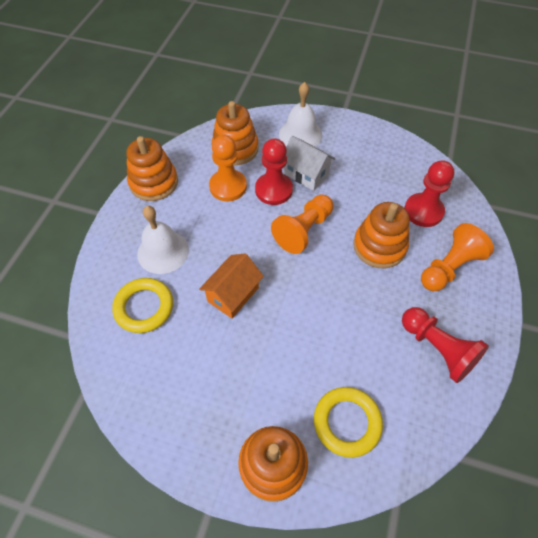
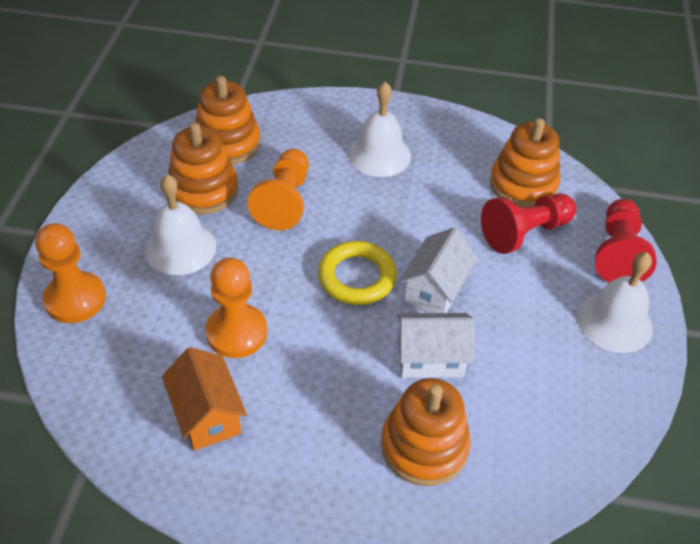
red pawn: 3 -> 2
white bell: 2 -> 3
white house: 1 -> 2
yellow ring: 2 -> 1

